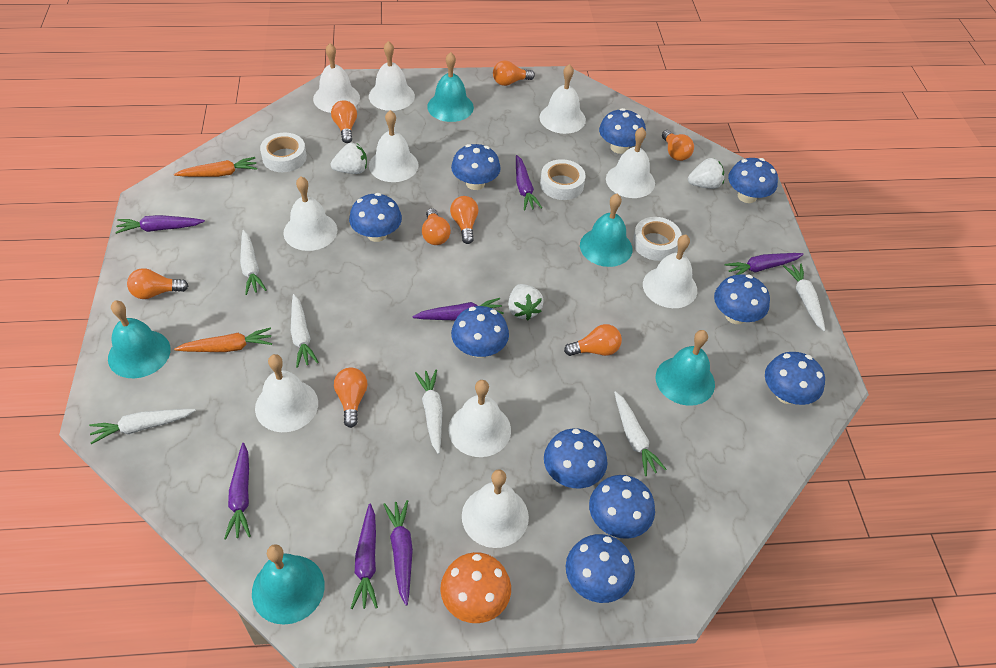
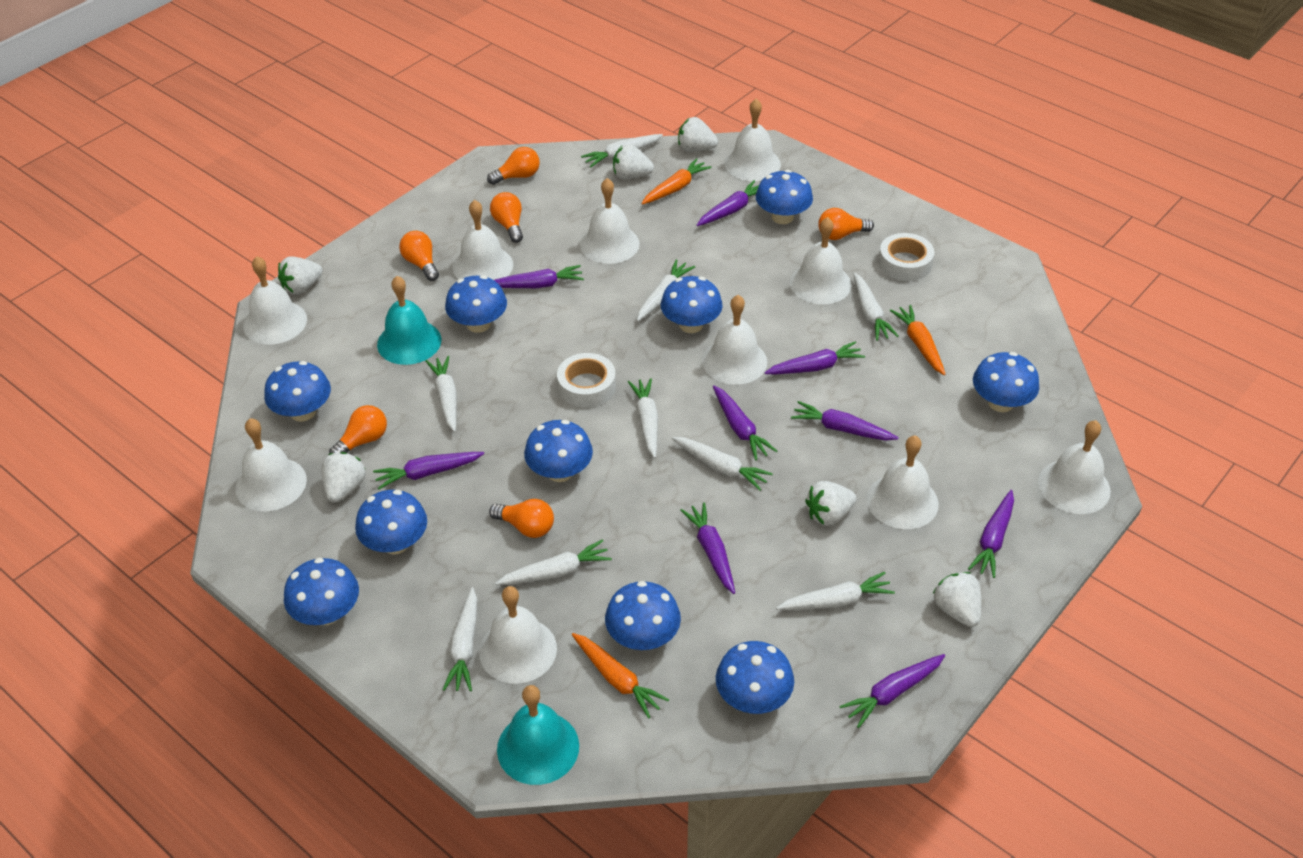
orange carrot: 2 -> 3
orange light bulb: 8 -> 6
orange mushroom: 1 -> 0
purple carrot: 7 -> 9
turquoise bell: 5 -> 2
white carrot: 6 -> 9
white strawberry: 3 -> 6
white tape: 3 -> 2

